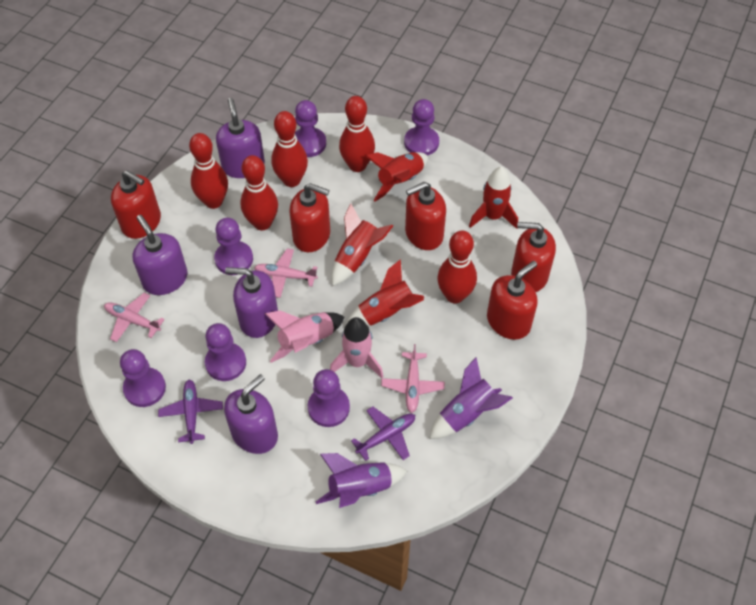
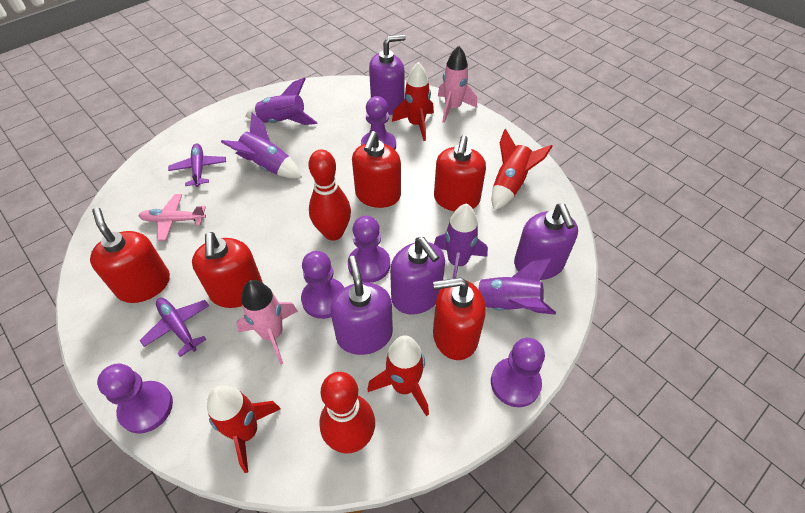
pink plane: 3 -> 1
purple pawn: 6 -> 5
purple rocket: 2 -> 4
red bowling pin: 5 -> 2

